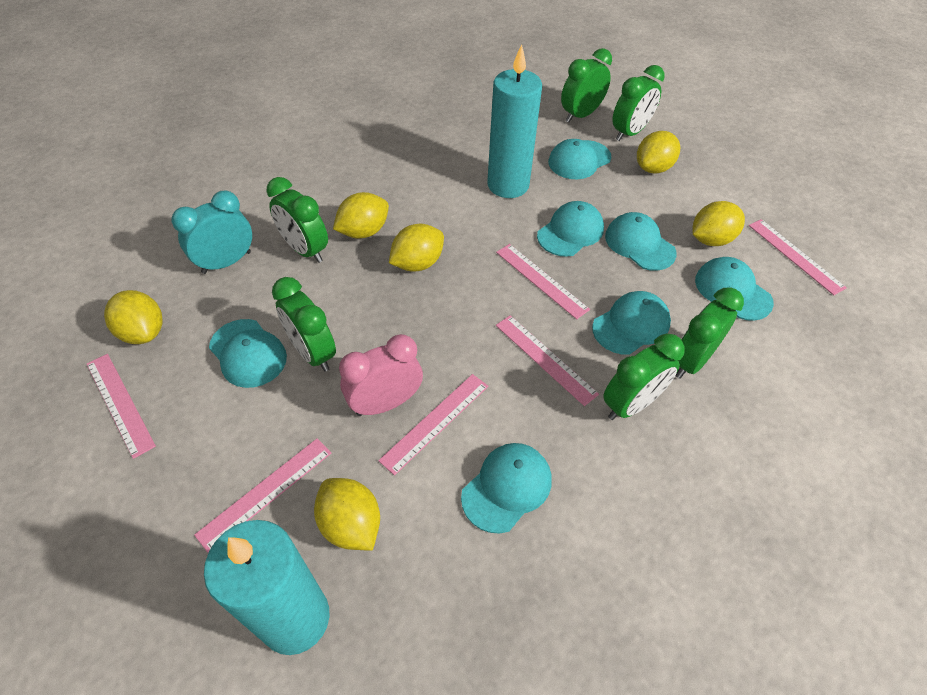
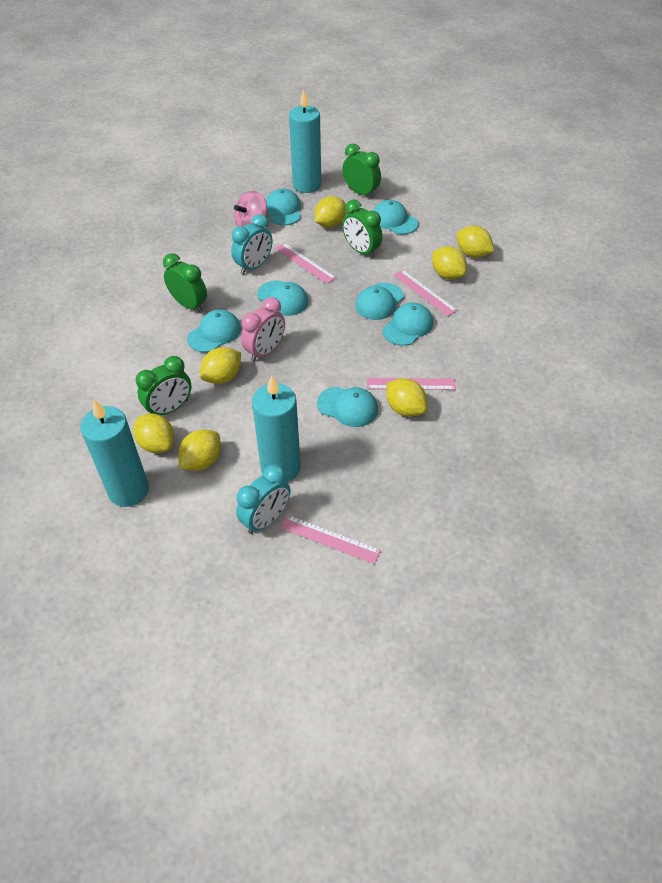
green clock: 6 -> 4
pink ruler: 6 -> 4
pink spinning top: 0 -> 1
turquoise candle: 2 -> 3
turquoise clock: 1 -> 2
yellow lemon: 6 -> 7

